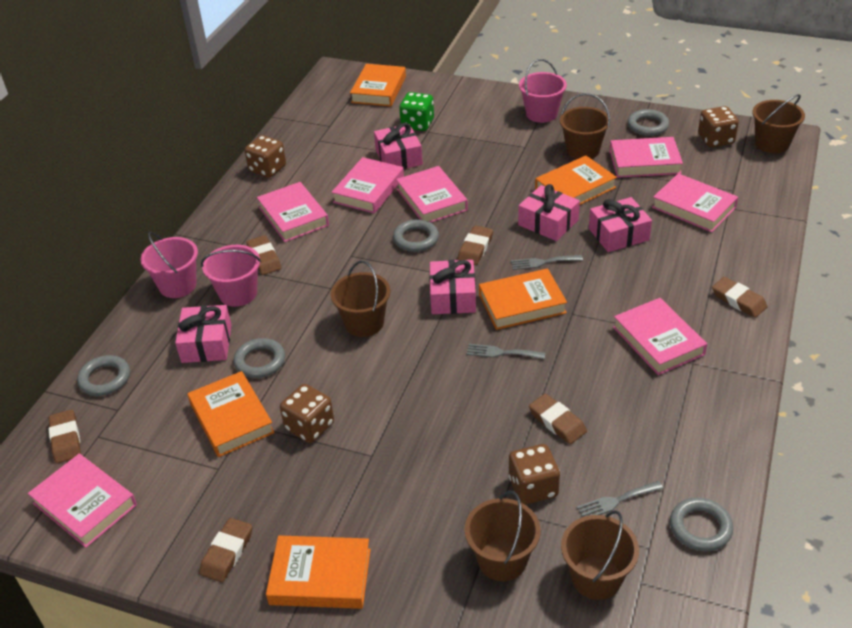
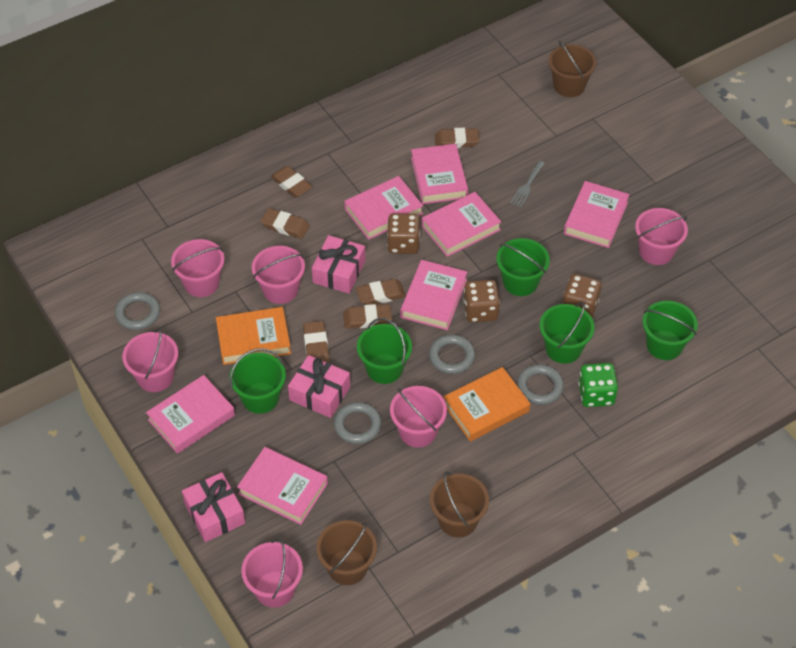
brown bucket: 5 -> 3
brown dice: 4 -> 3
green bucket: 0 -> 5
grey fork: 3 -> 1
grey ring: 5 -> 4
orange book: 5 -> 2
pink bucket: 3 -> 6
pink gift: 5 -> 3

